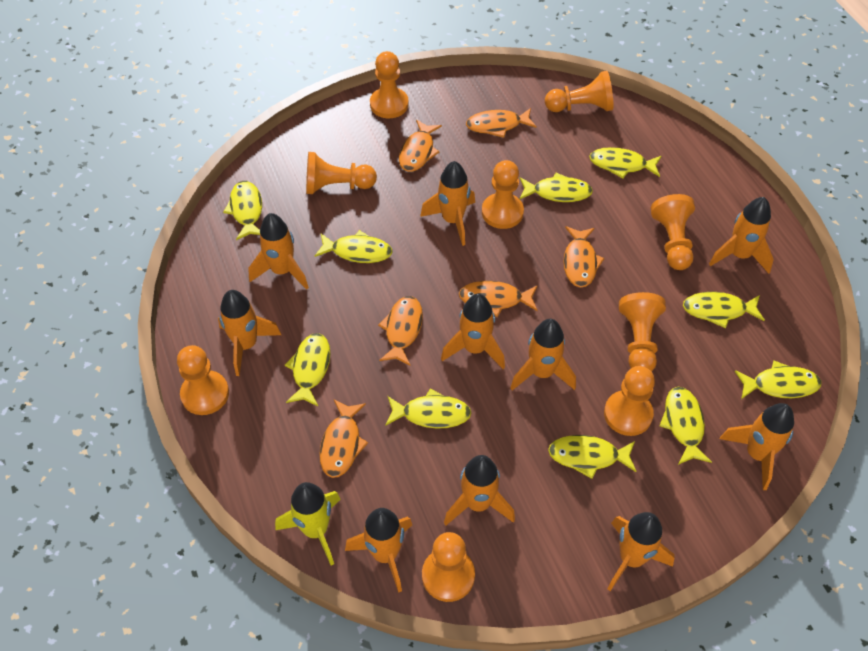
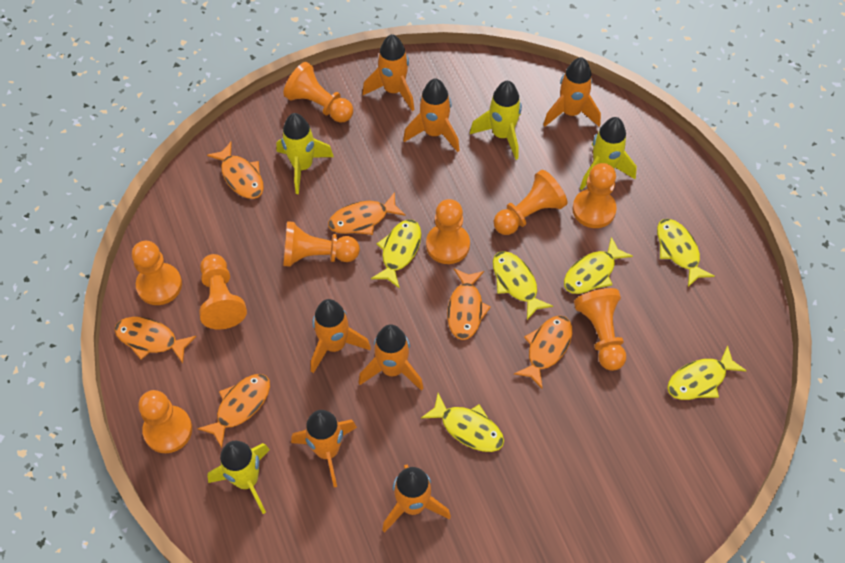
orange rocket: 10 -> 7
yellow fish: 10 -> 6
yellow rocket: 1 -> 4

